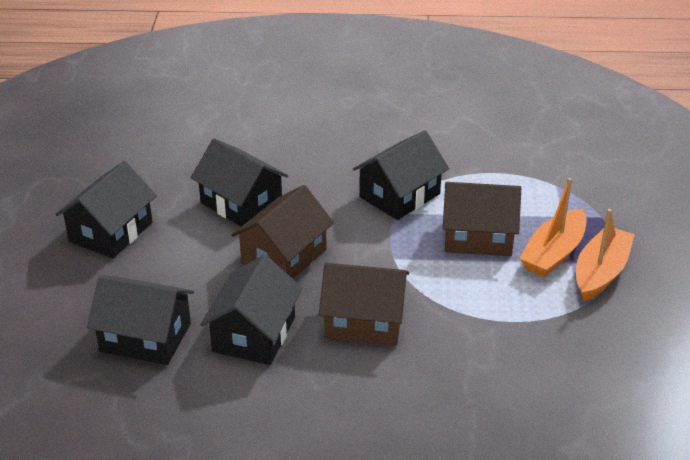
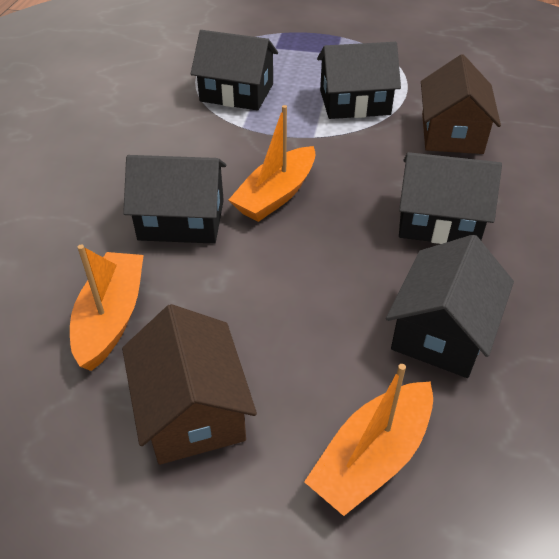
brown house: 3 -> 2
orange boat: 2 -> 3

